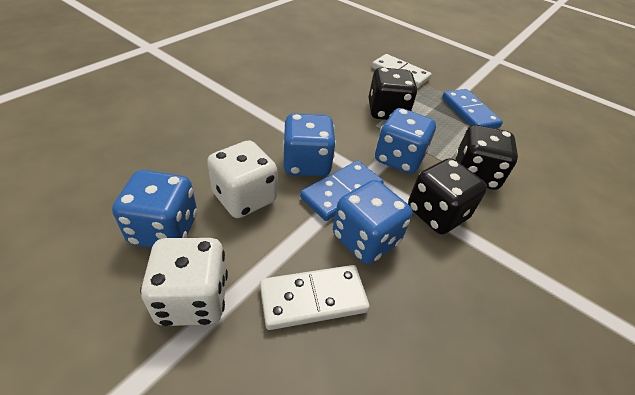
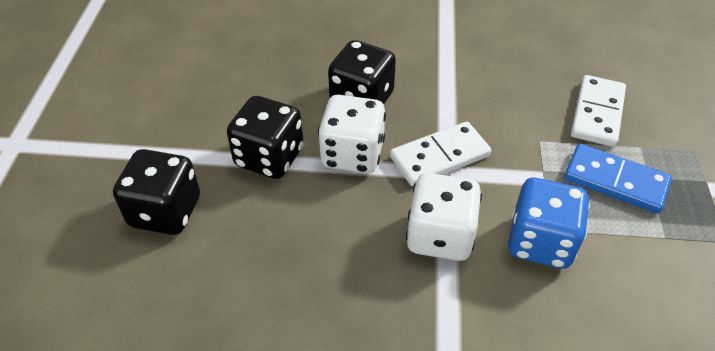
blue dice: 4 -> 1
blue domino: 2 -> 1

